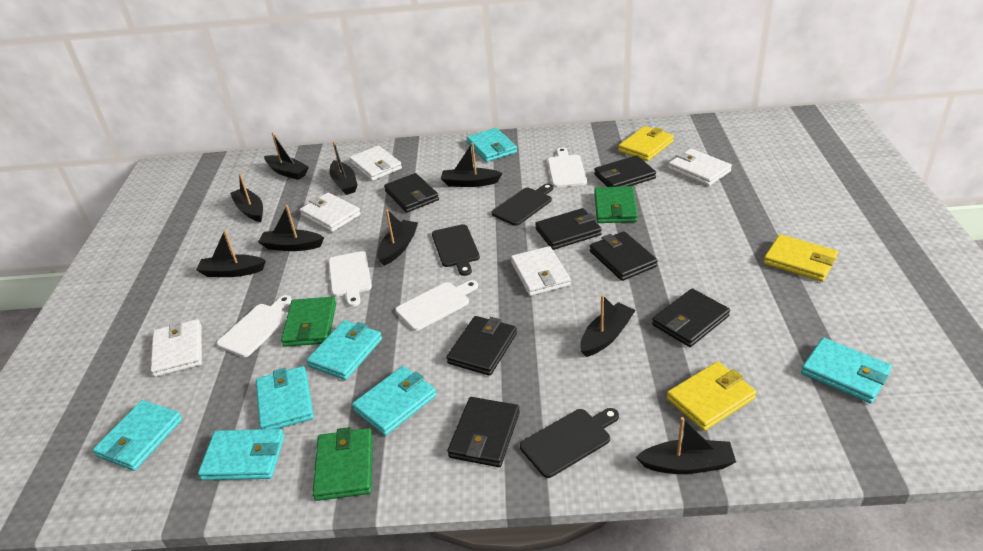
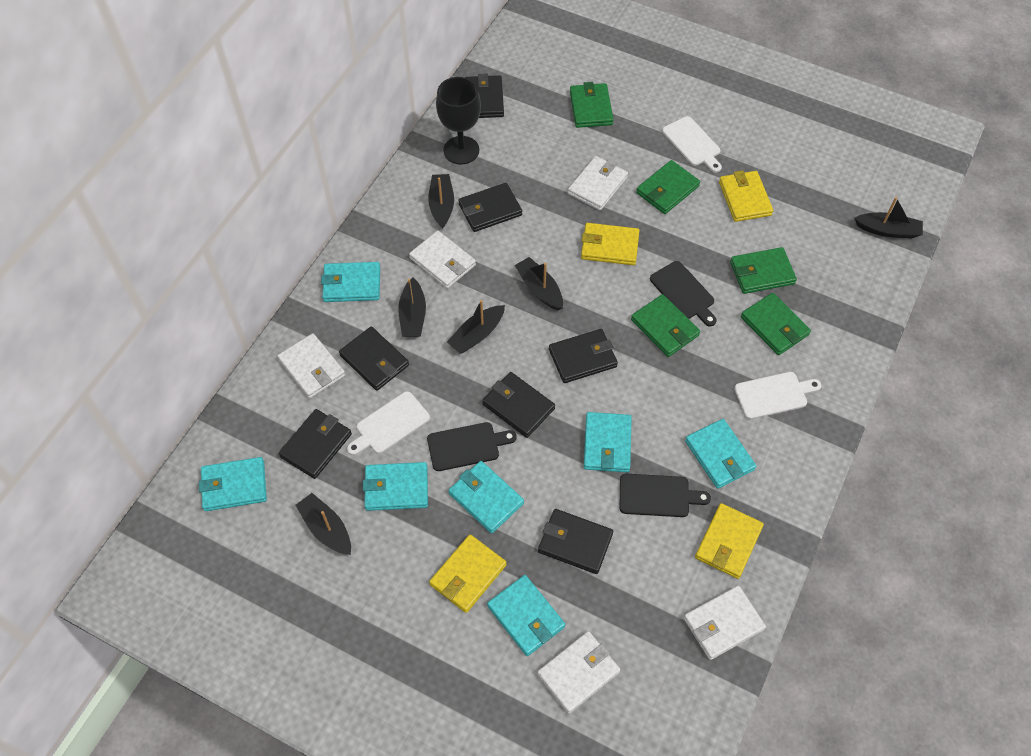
black boat: 9 -> 6
black goblet: 0 -> 1
green wallet: 3 -> 5
white cutting board: 4 -> 3
yellow wallet: 3 -> 4

